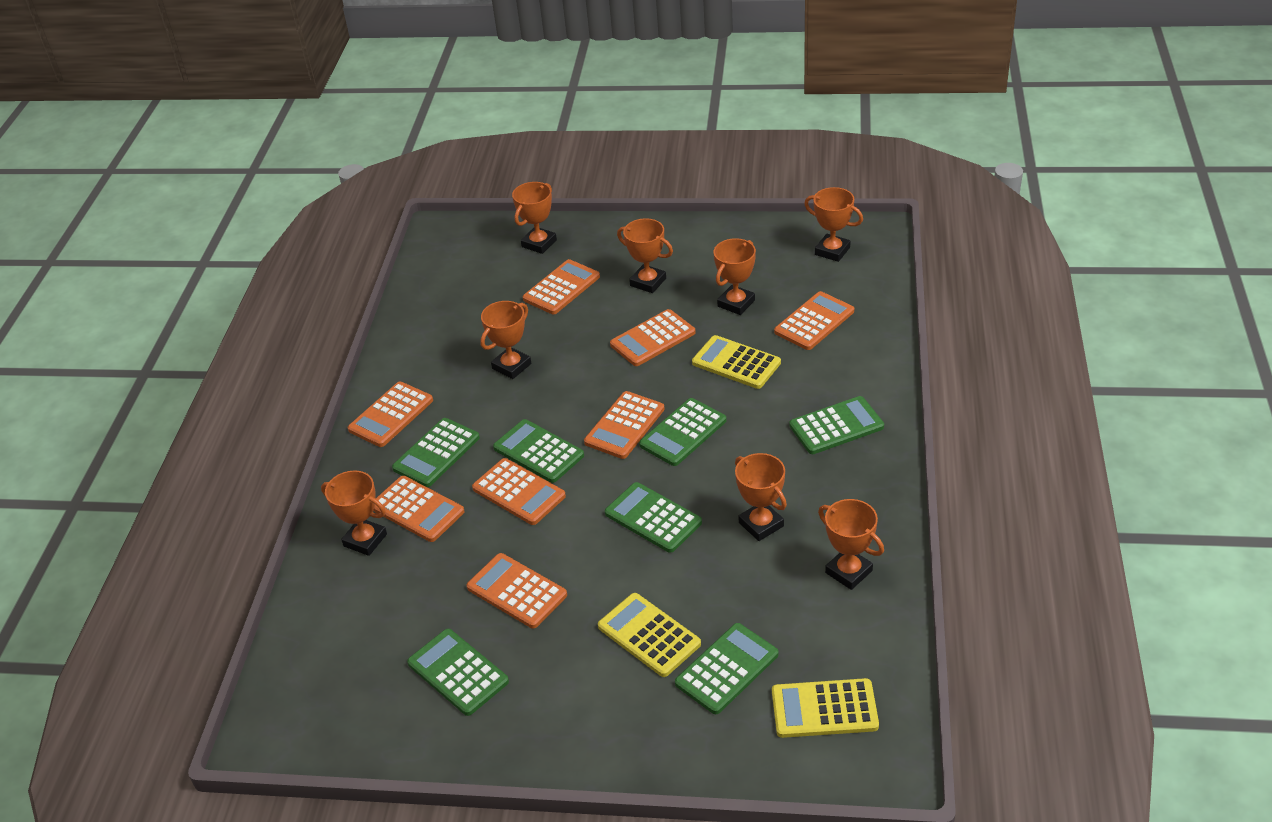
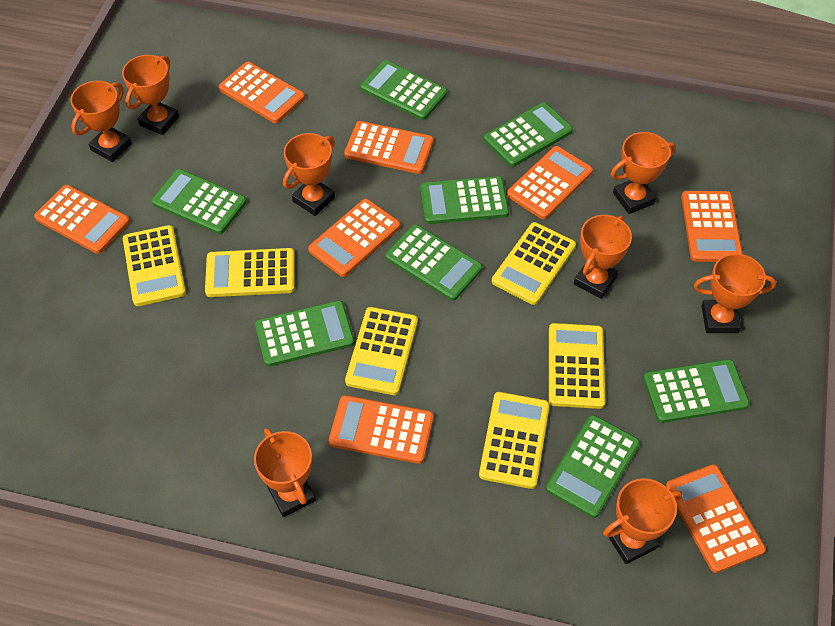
green calculator: 7 -> 8
yellow calculator: 3 -> 6

